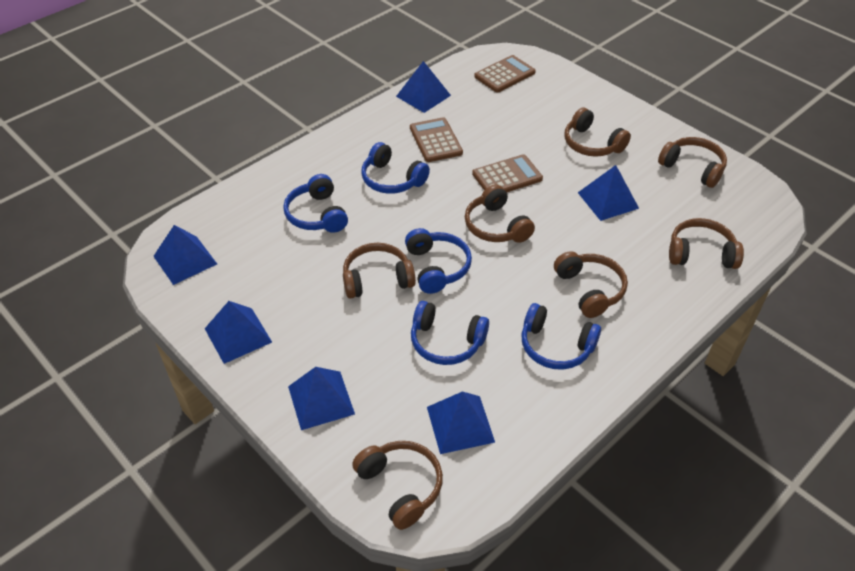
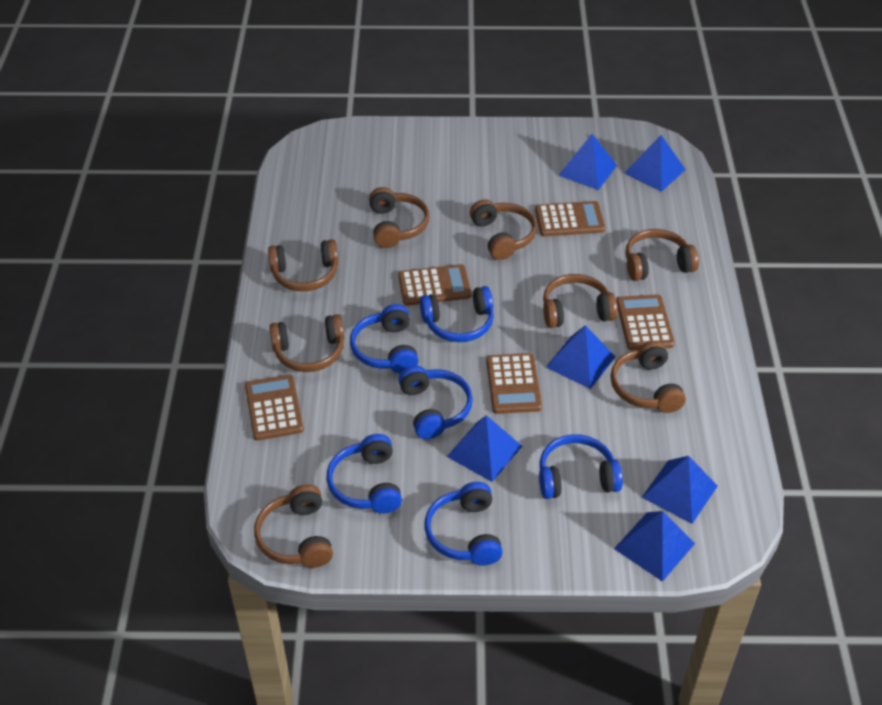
blue headphones: 5 -> 6
brown calculator: 3 -> 5
brown headphones: 7 -> 8

